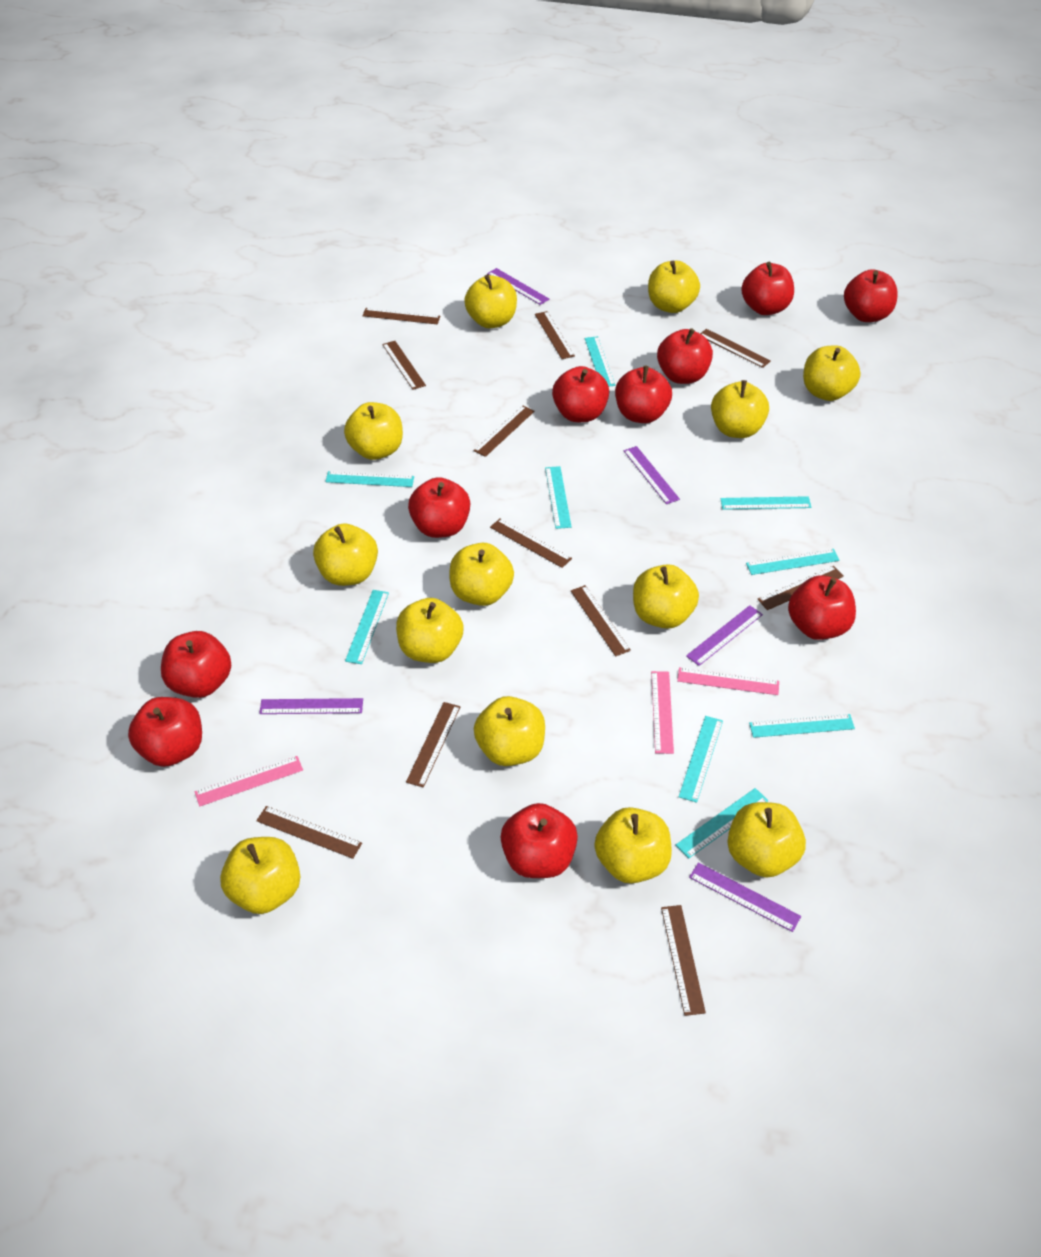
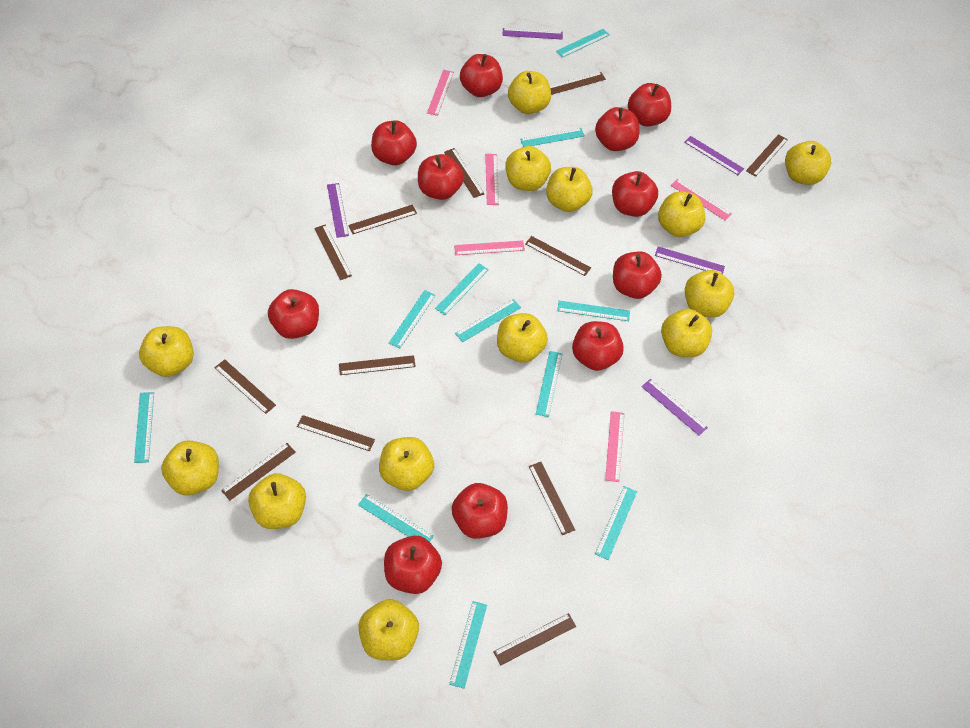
brown ruler: 11 -> 12
pink ruler: 3 -> 5
red apple: 10 -> 11
turquoise ruler: 9 -> 11

